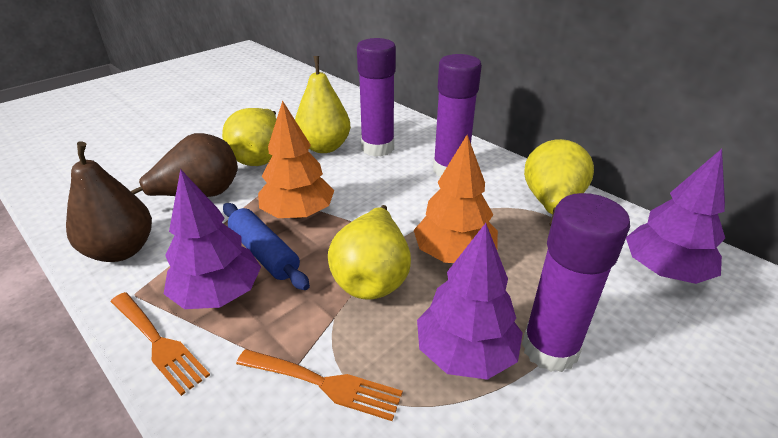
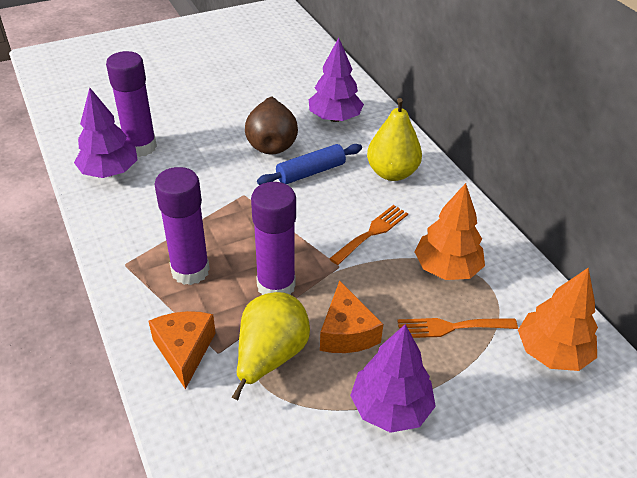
brown pear: 2 -> 1
orange cheese: 0 -> 2
yellow pear: 4 -> 2

